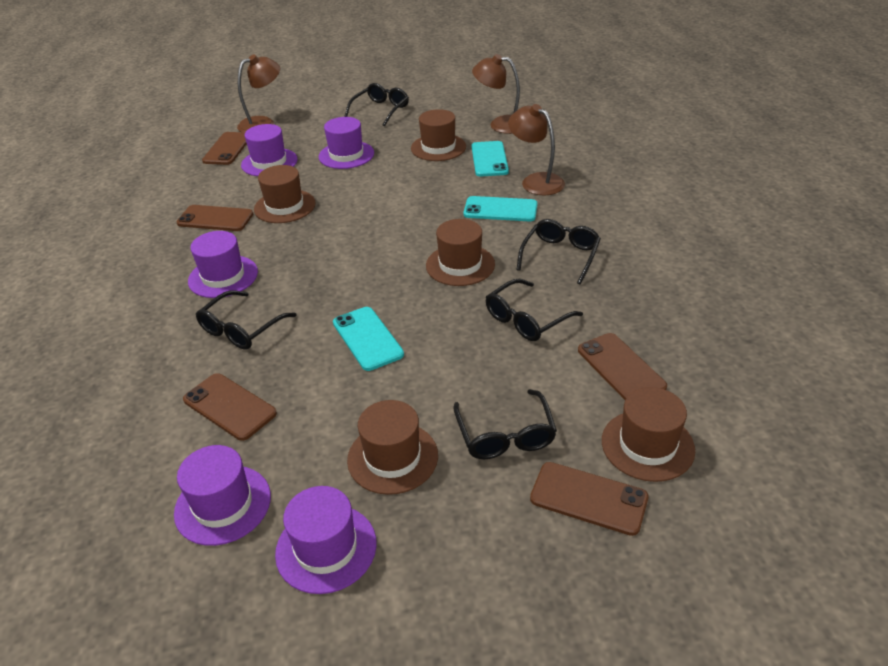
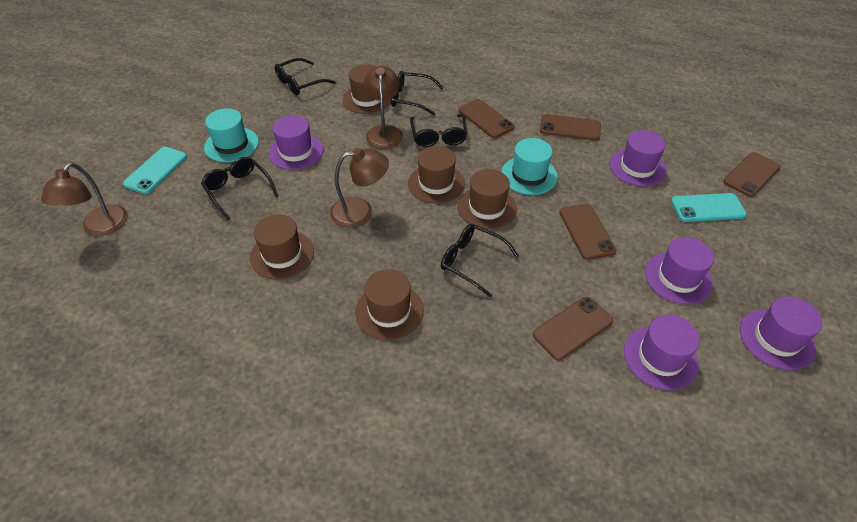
turquoise hat: 0 -> 2
turquoise phone: 3 -> 2

